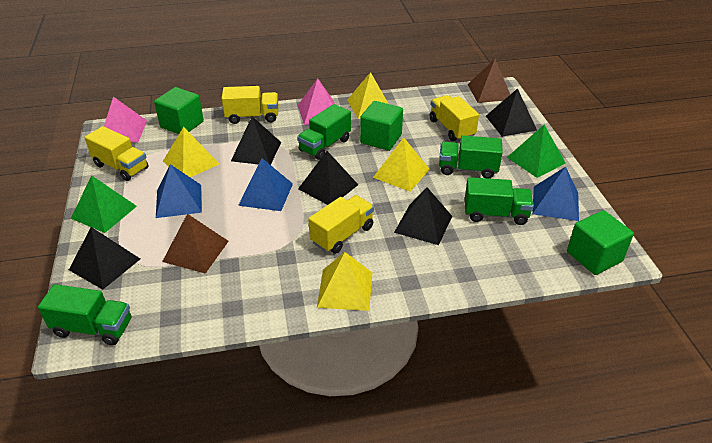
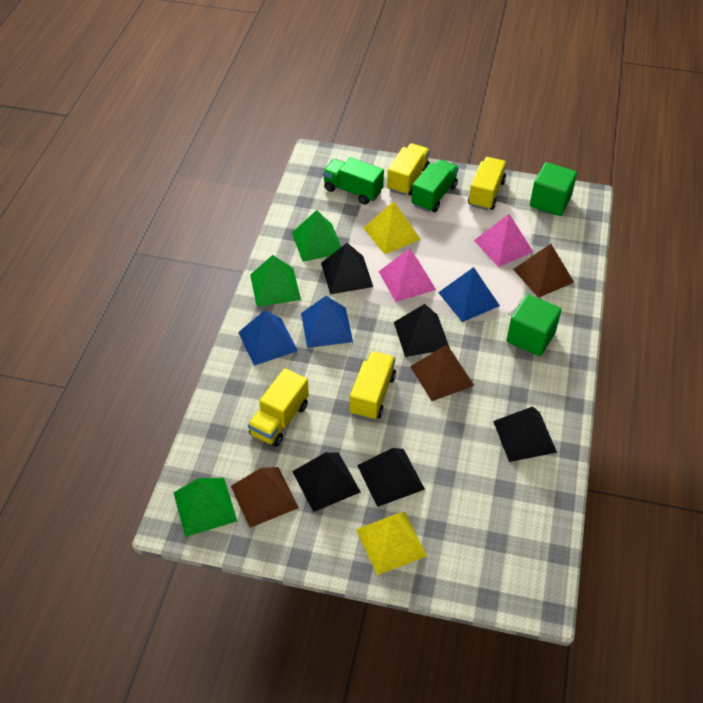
brown pyramid: 2 -> 3
green cube: 3 -> 2
green pyramid: 2 -> 3
green truck: 4 -> 2
yellow pyramid: 4 -> 2

